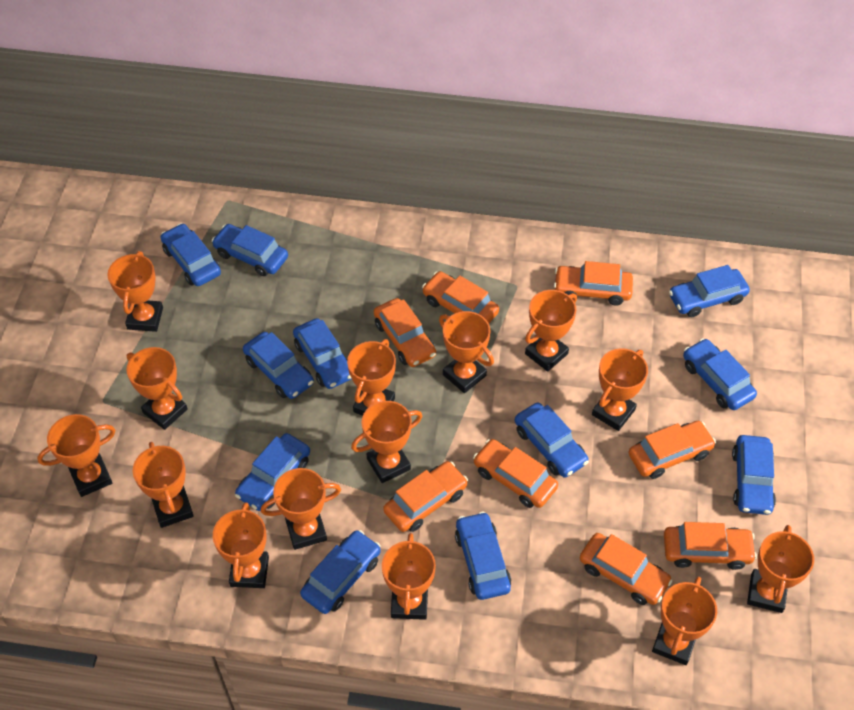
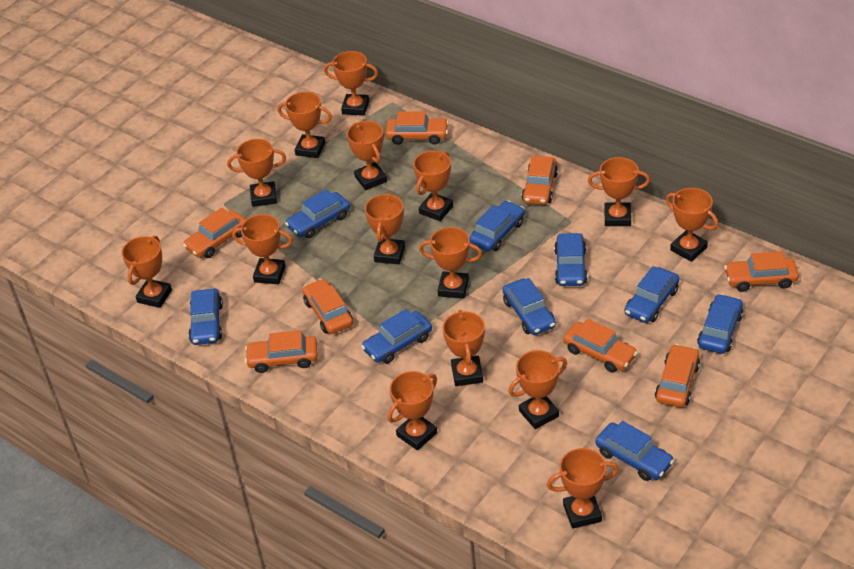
blue car: 11 -> 9
orange trophy: 14 -> 15

